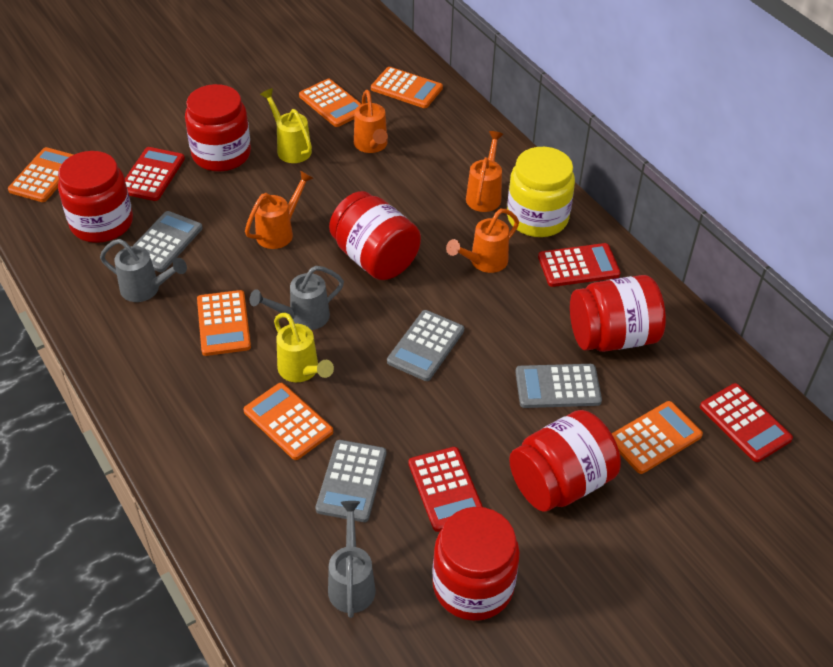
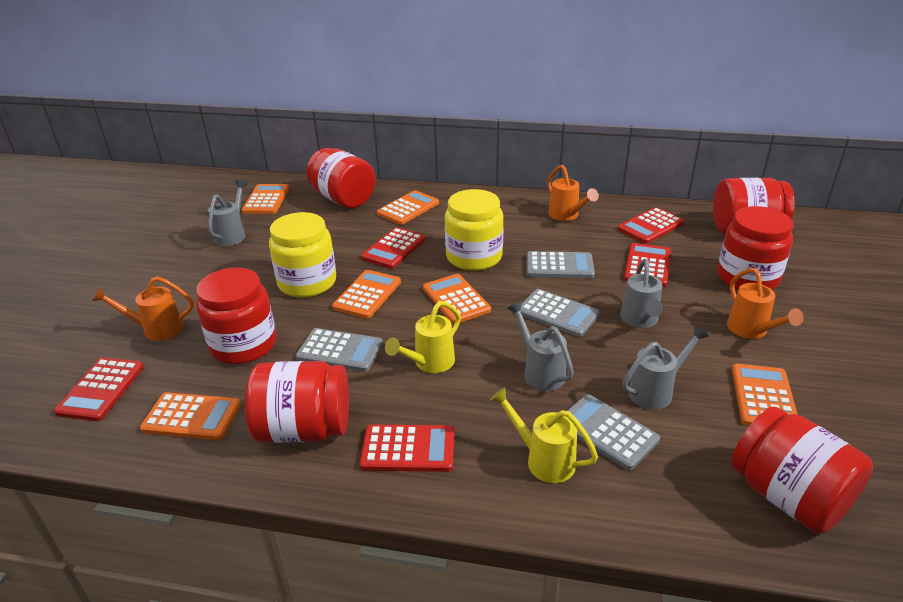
grey watering can: 3 -> 4
orange watering can: 4 -> 3
red calculator: 4 -> 5
yellow jar: 1 -> 2

